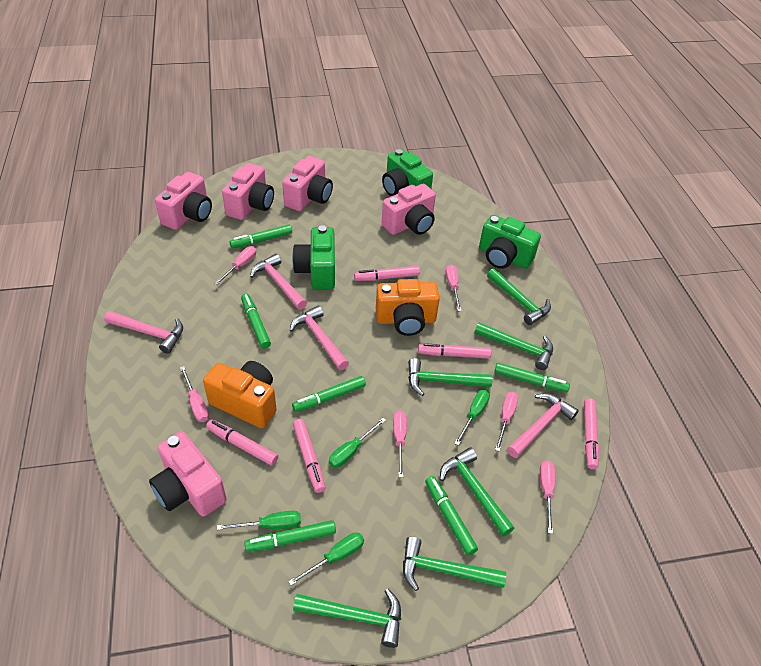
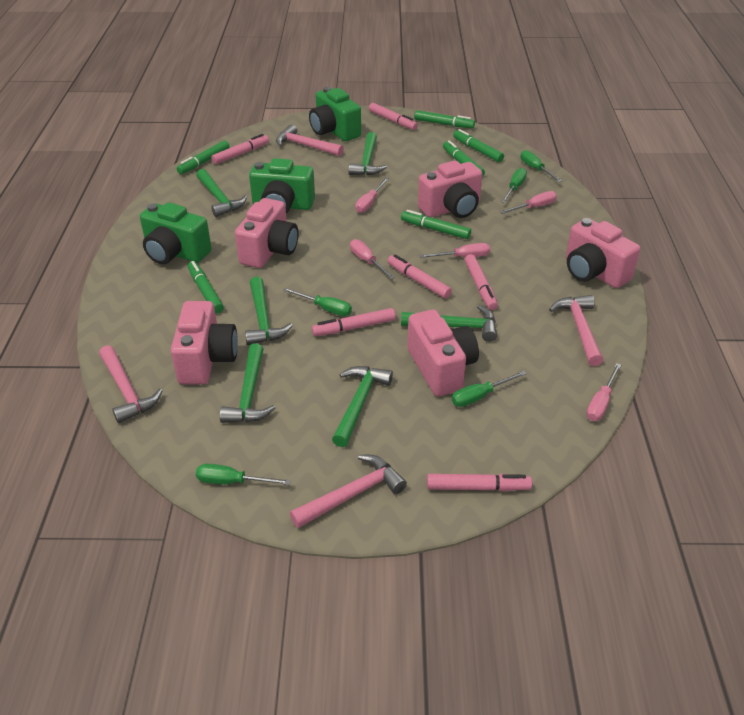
green screwdriver: 4 -> 5
orange camera: 2 -> 0
pink marker: 5 -> 6
pink screwdriver: 6 -> 5

